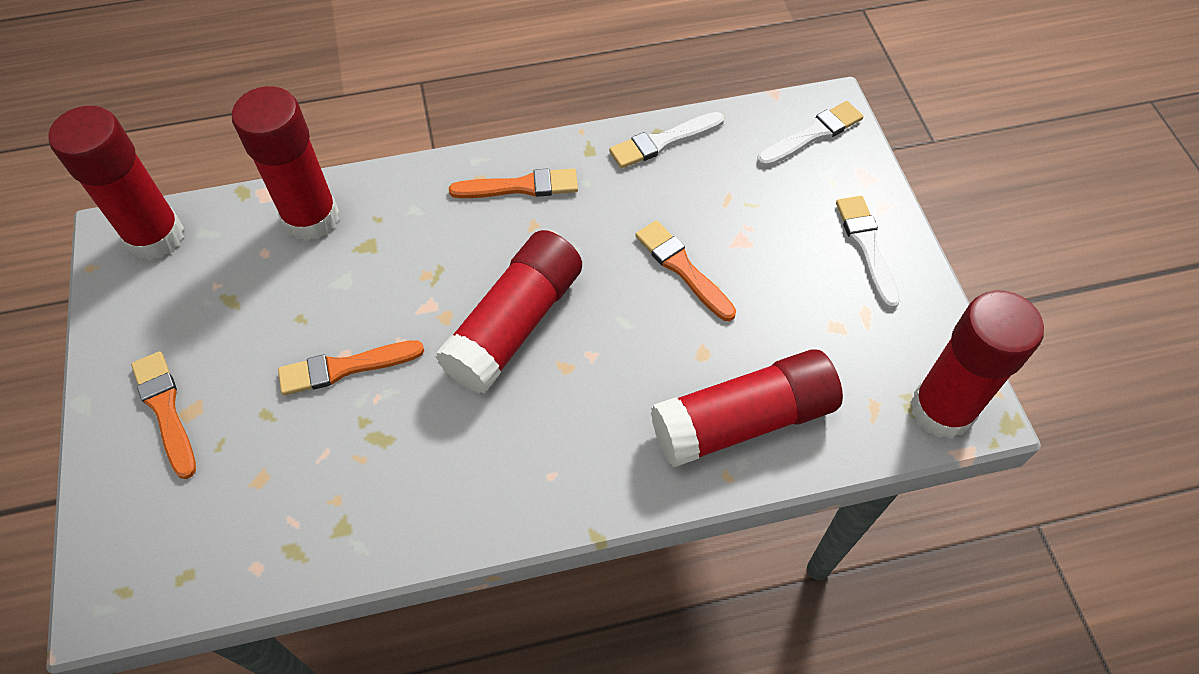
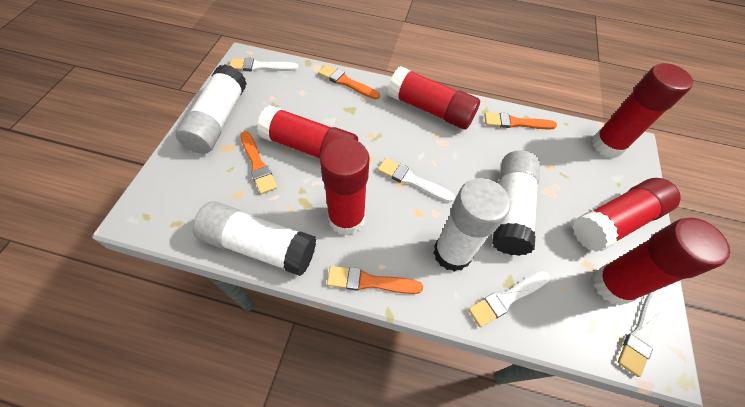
red glue stick: 5 -> 6
white brush: 3 -> 4
white glue stick: 0 -> 4

